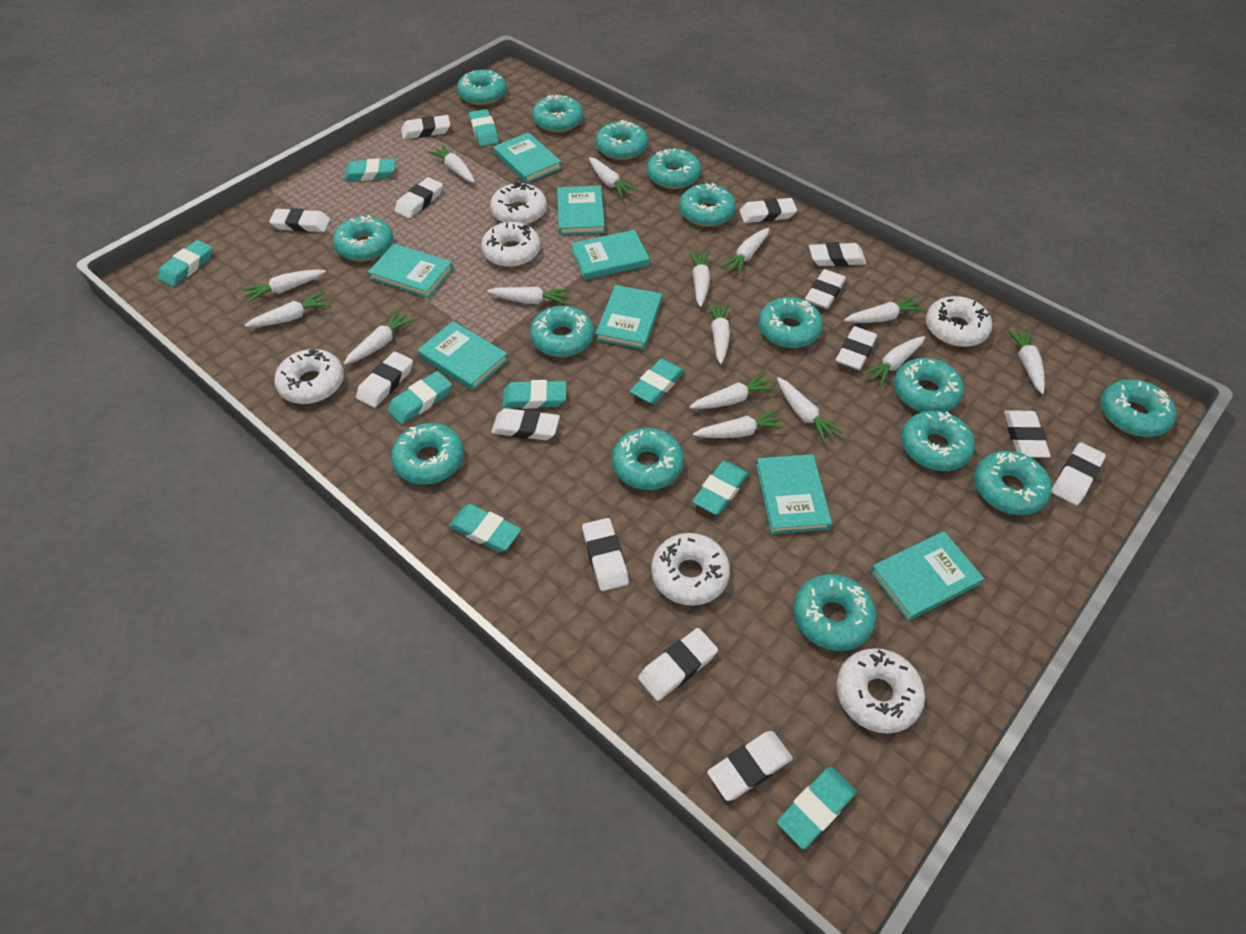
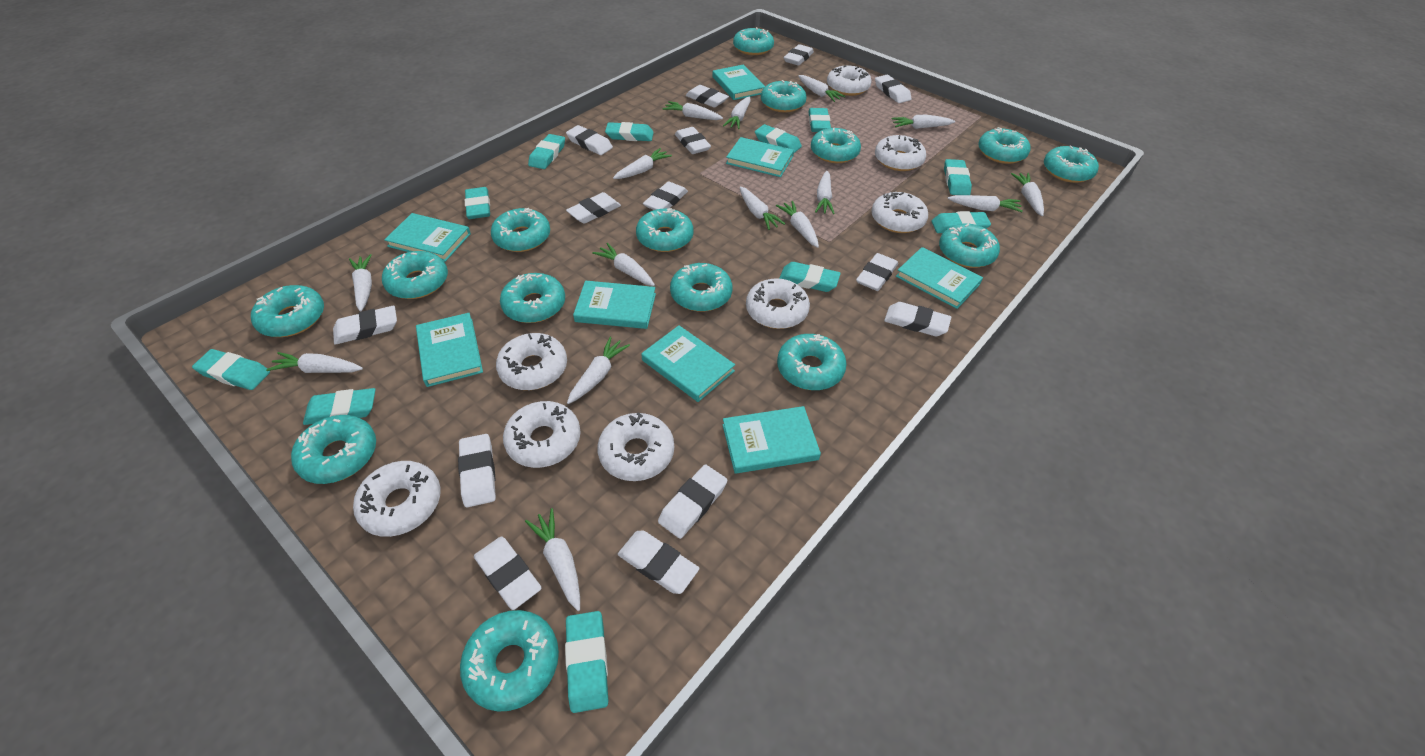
turquoise eraser: 9 -> 11
white donut: 6 -> 8

